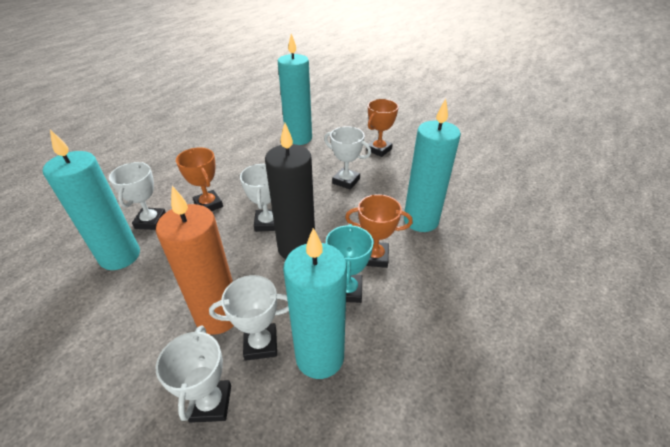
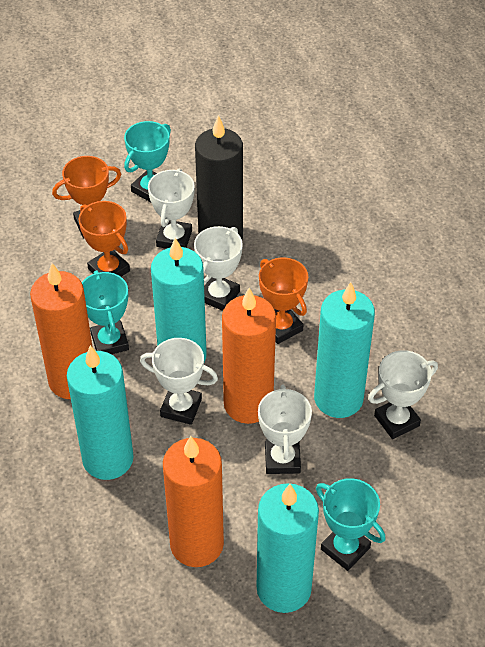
orange candle: 1 -> 3
turquoise trophy: 1 -> 3

